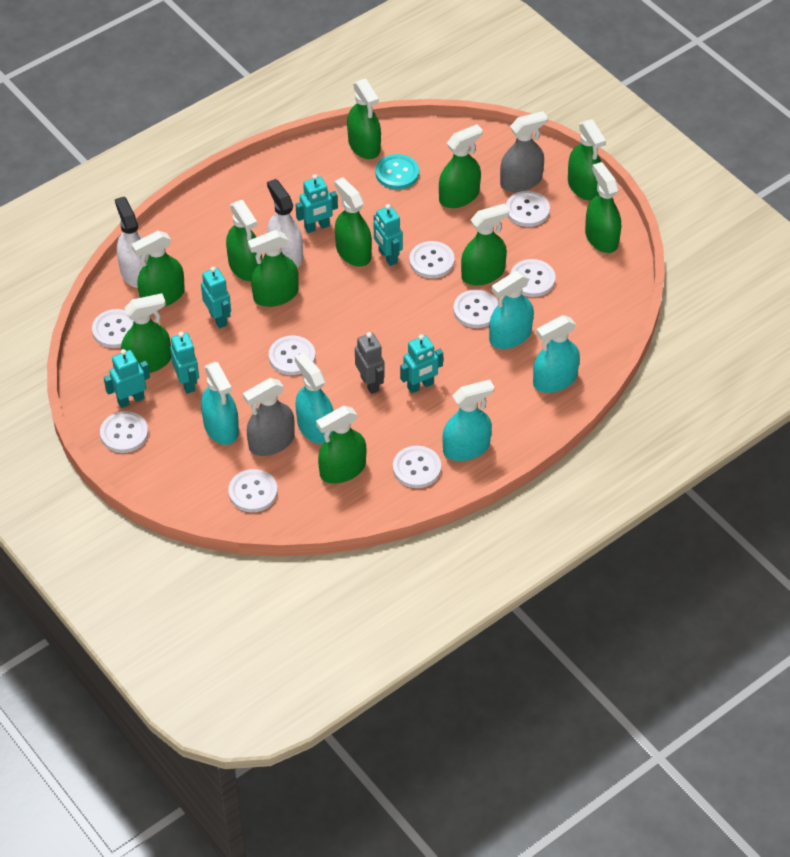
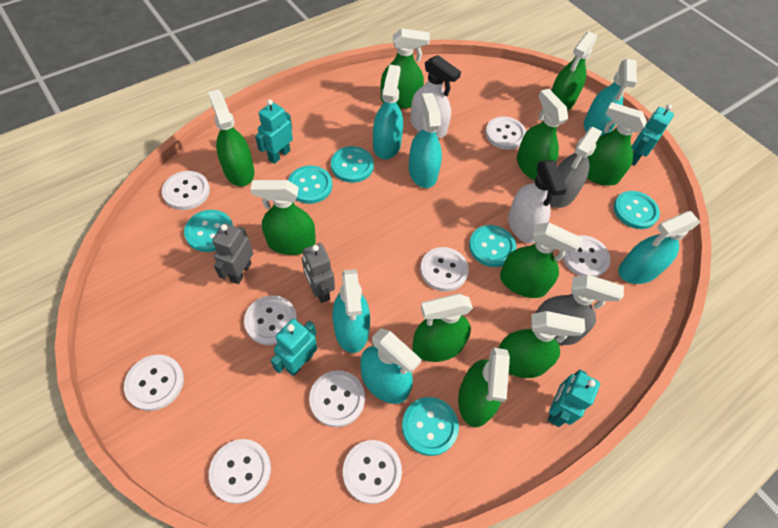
green spray bottle: 11 -> 10
grey robot: 1 -> 2
turquoise button: 1 -> 6
turquoise robot: 6 -> 4
turquoise spray bottle: 5 -> 6

